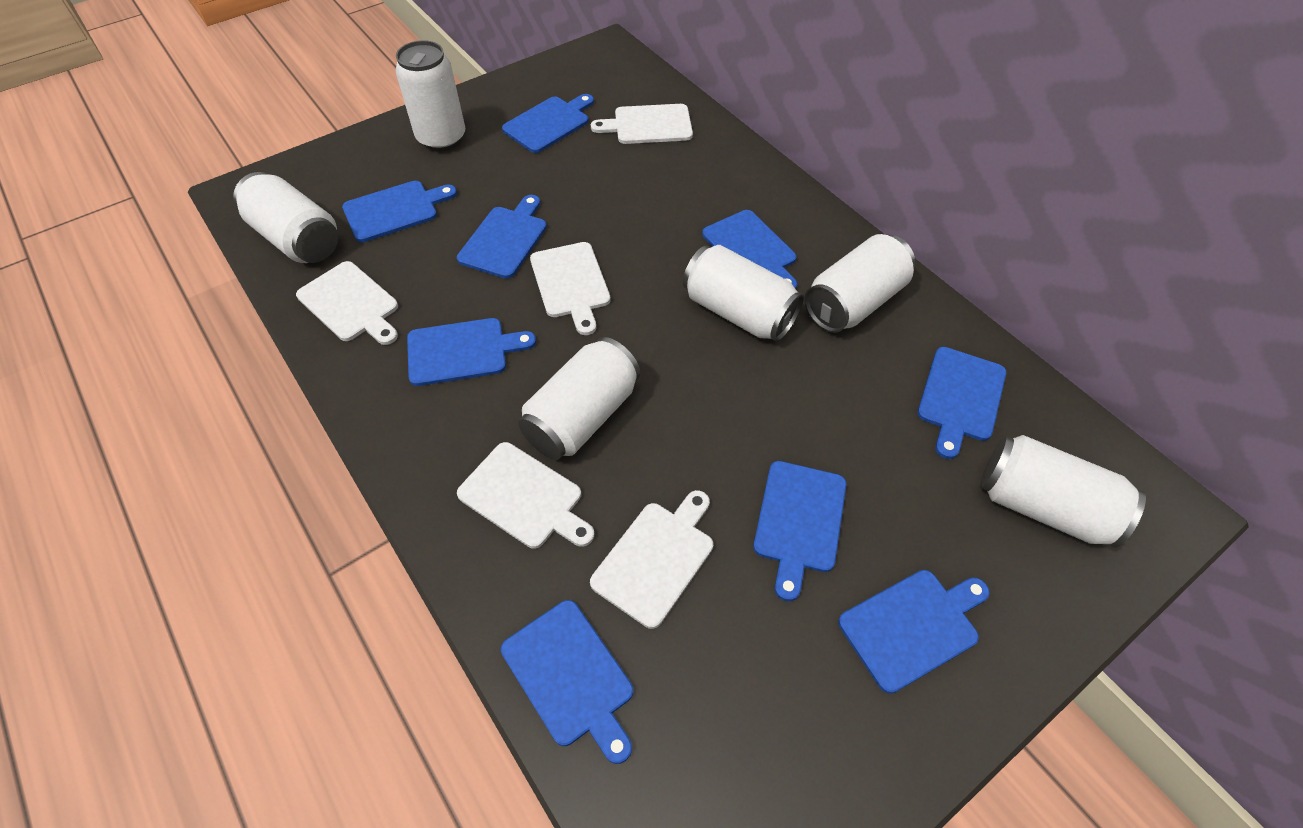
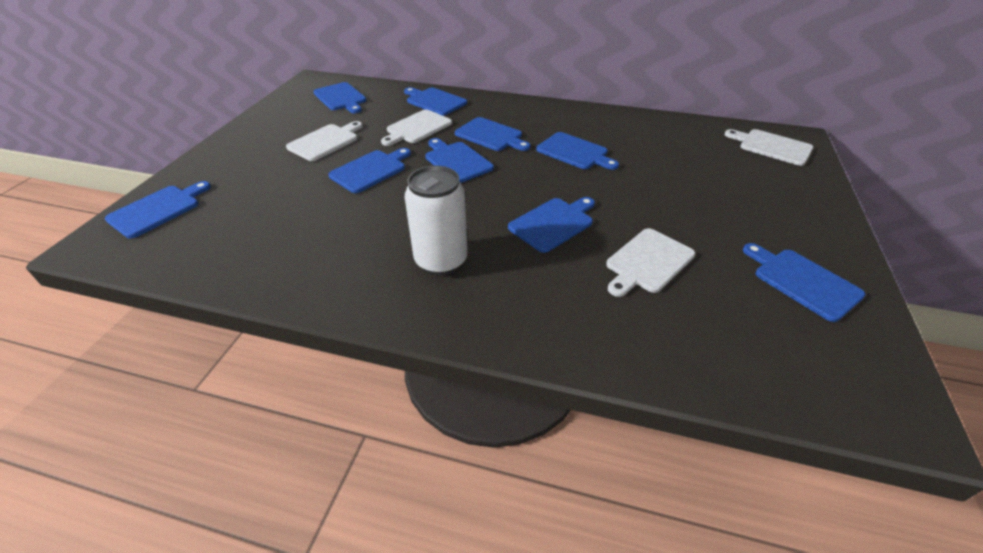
white can: 6 -> 1
white cutting board: 5 -> 4

